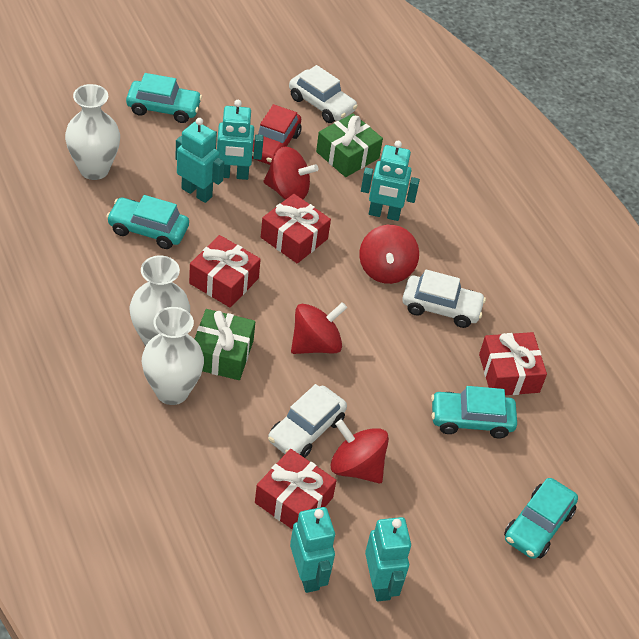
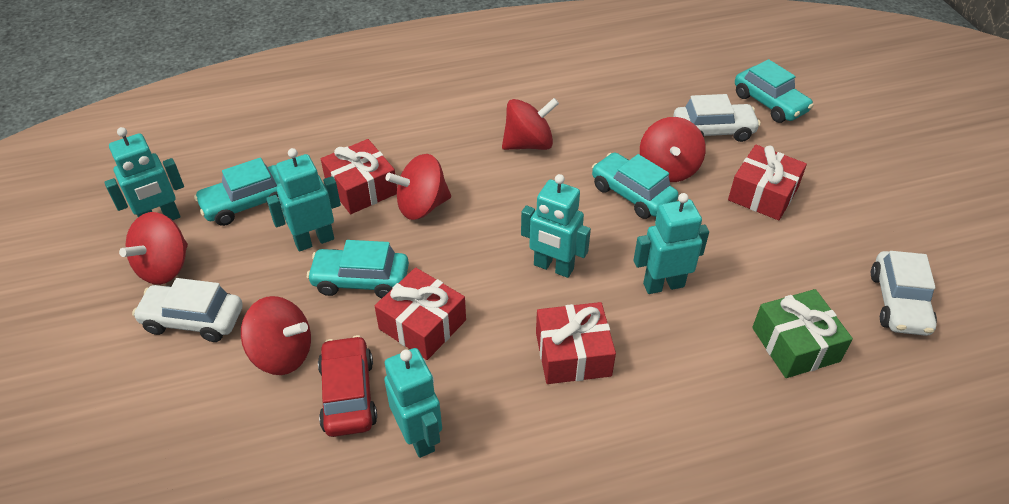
green gift: 2 -> 1
red spinning top: 4 -> 5
white vase: 3 -> 0

